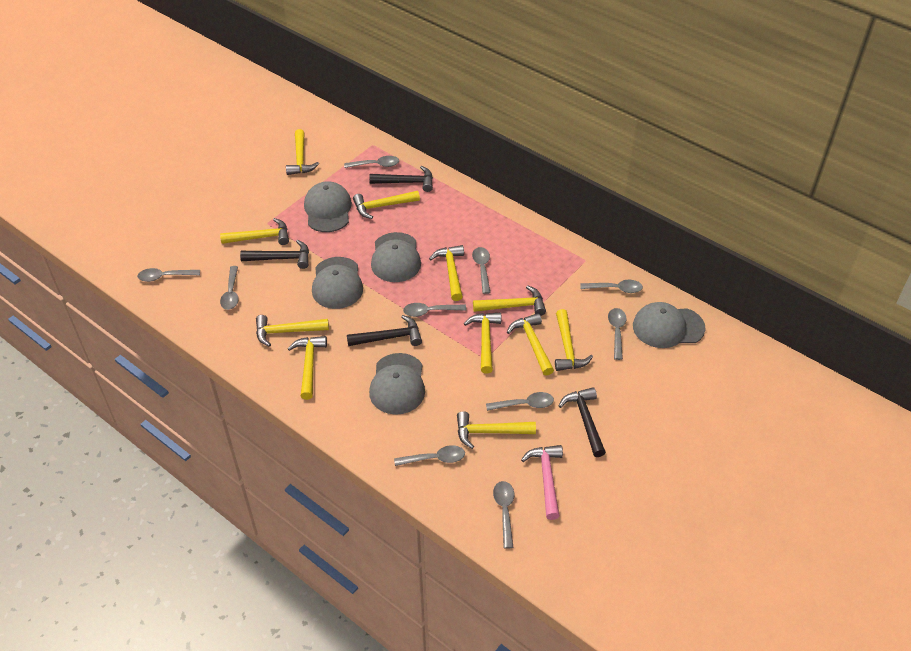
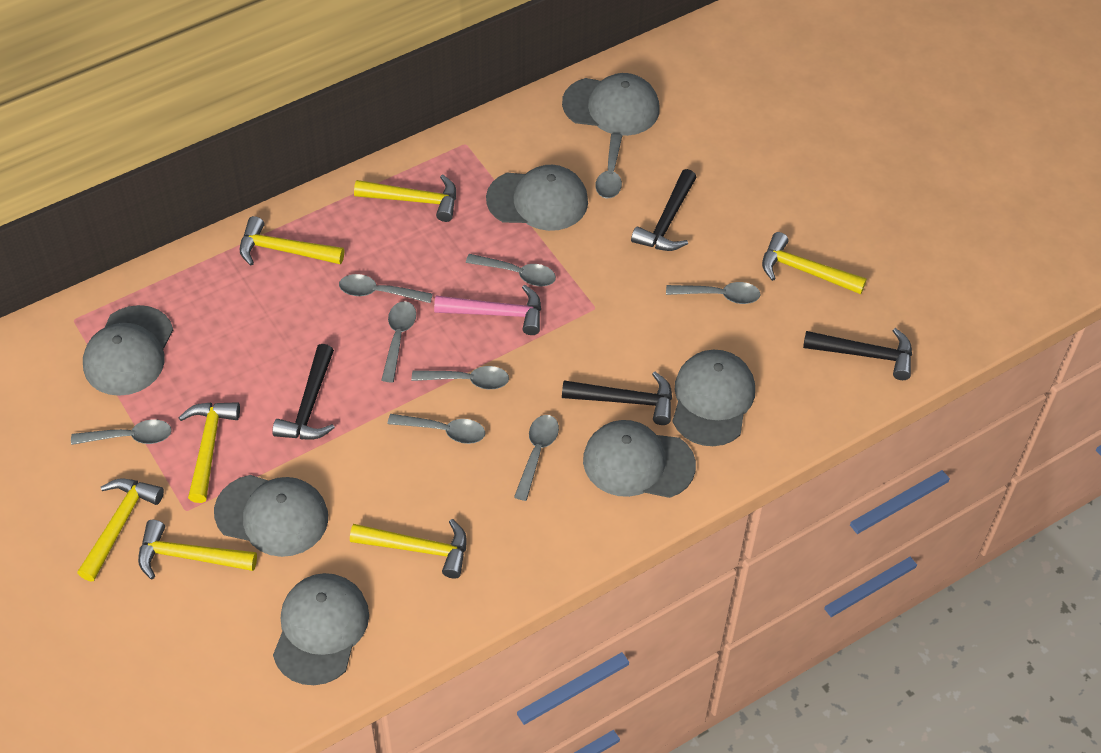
grey cap: 5 -> 7
grey spoon: 10 -> 9
yellow hammer: 11 -> 7

